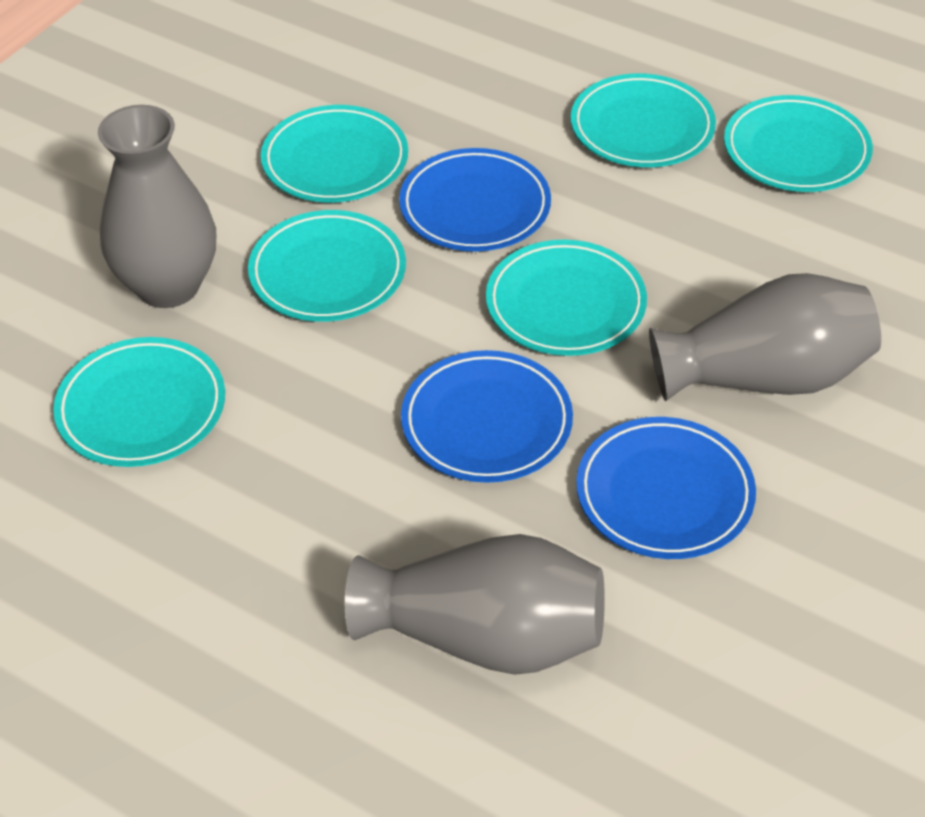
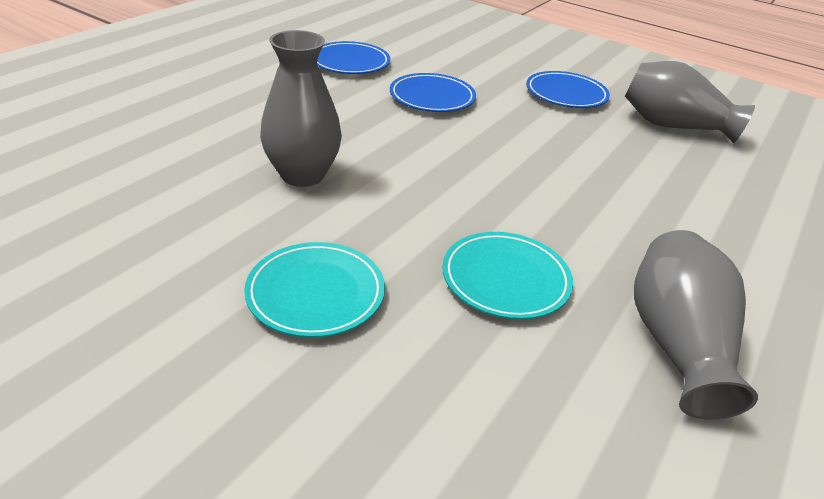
turquoise plate: 6 -> 2

